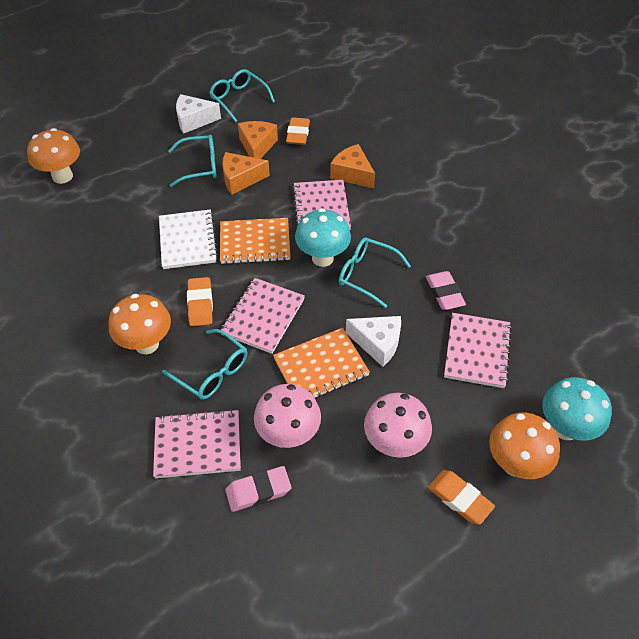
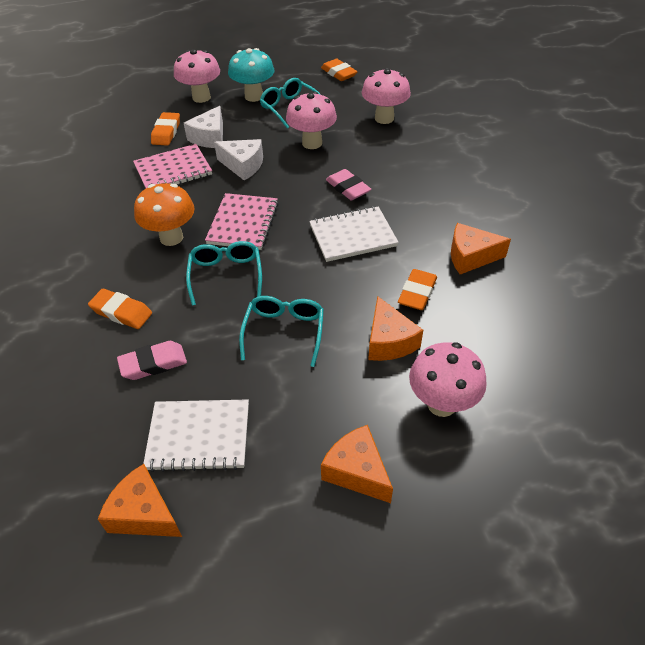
orange cheese: 3 -> 4
orange eraser: 3 -> 4
orange mushroom: 3 -> 1
orange notebook: 2 -> 0
pink mushroom: 2 -> 4
pink notebook: 4 -> 2
turquoise glasses: 4 -> 3
turquoise mushroom: 2 -> 1
white notebook: 1 -> 2

